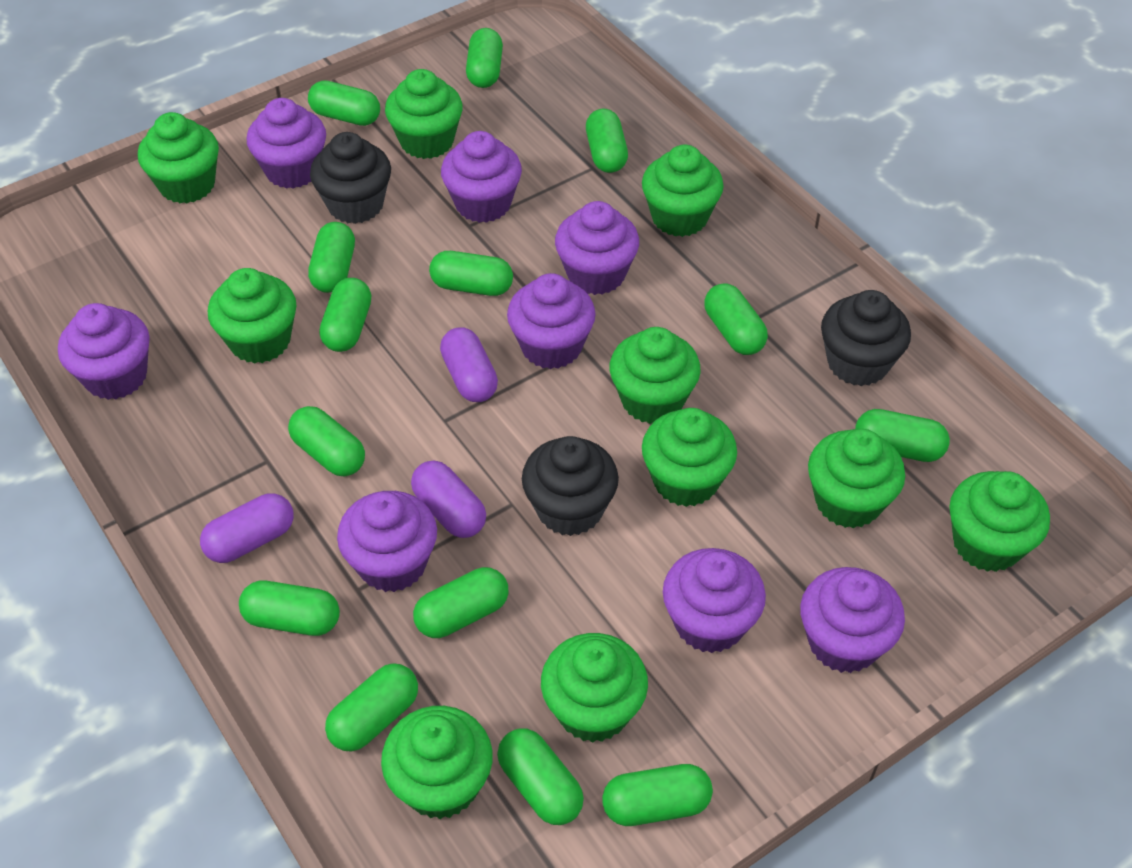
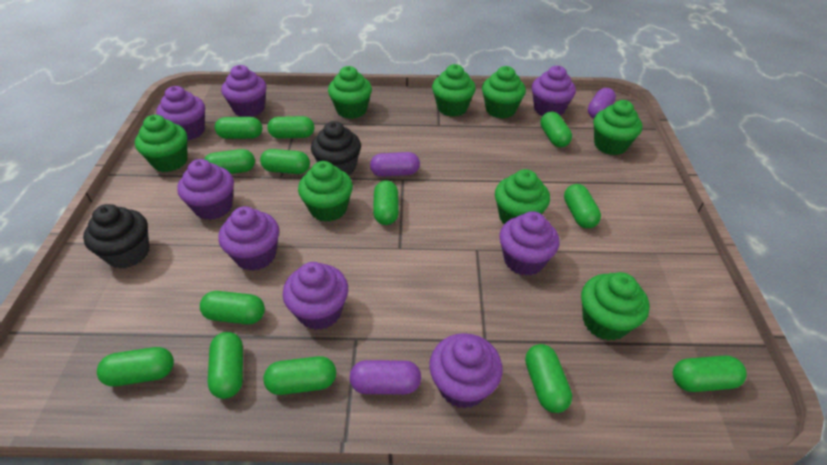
black cupcake: 3 -> 2
green capsule: 14 -> 13
green cupcake: 10 -> 8

